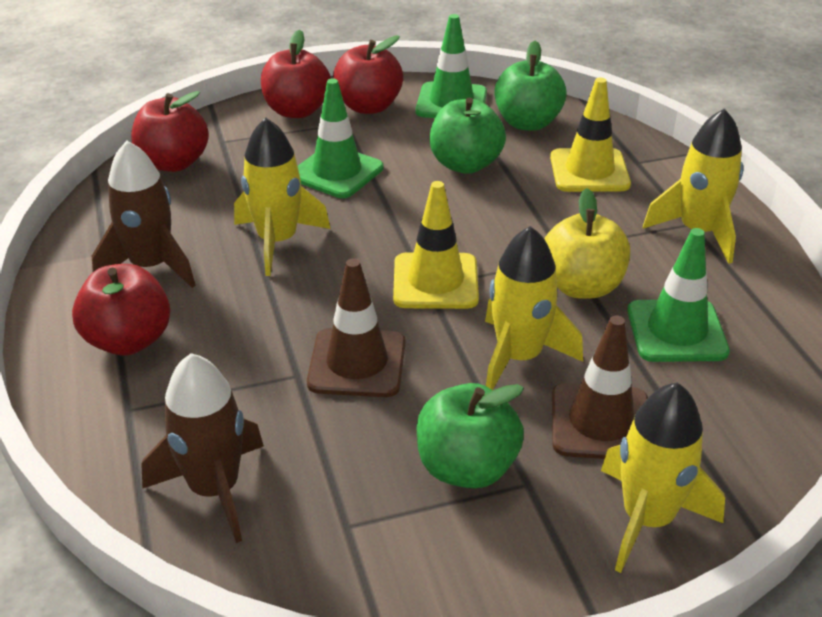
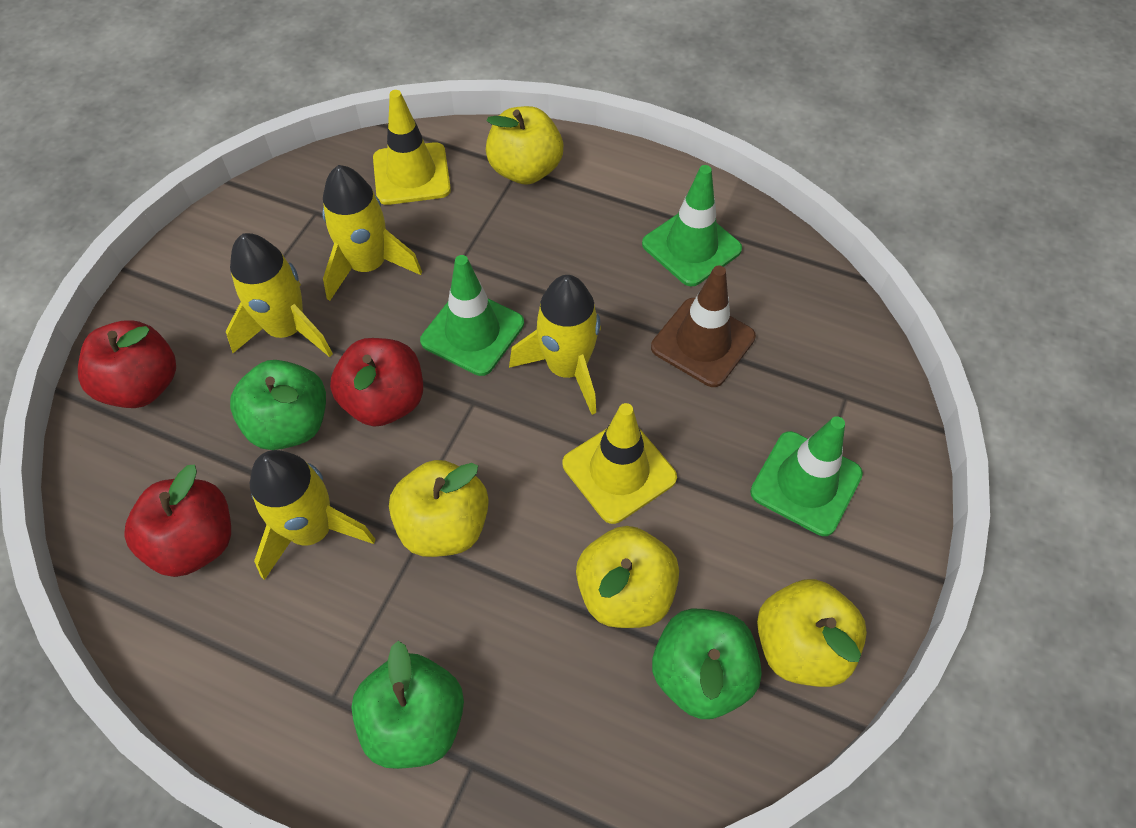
brown rocket: 2 -> 0
brown traffic cone: 2 -> 1
red apple: 4 -> 3
yellow apple: 1 -> 4

